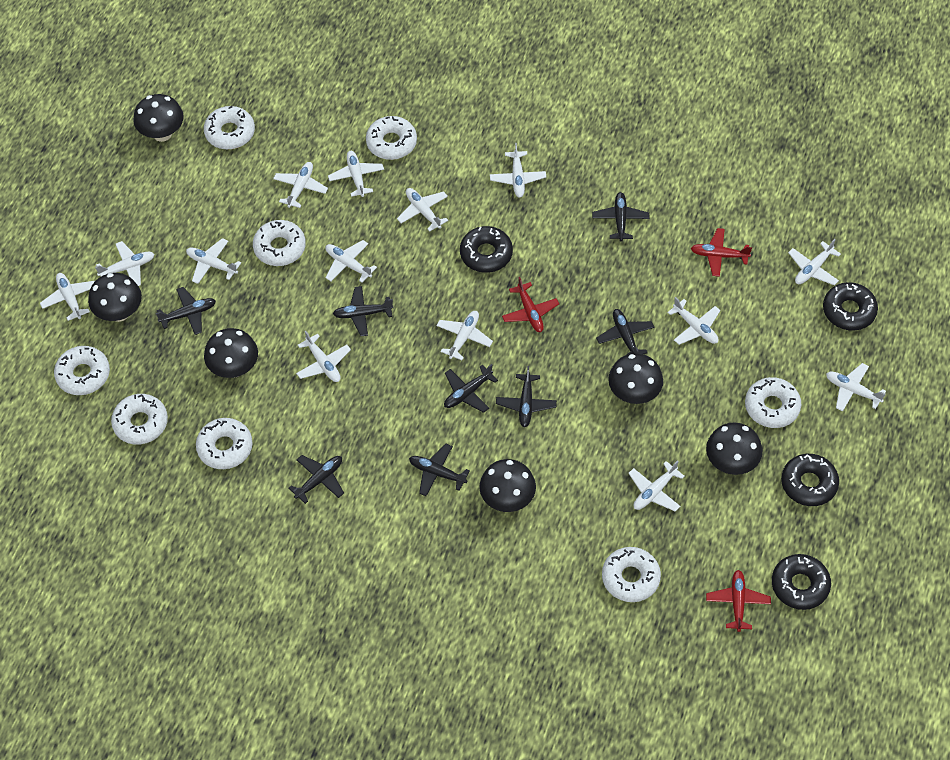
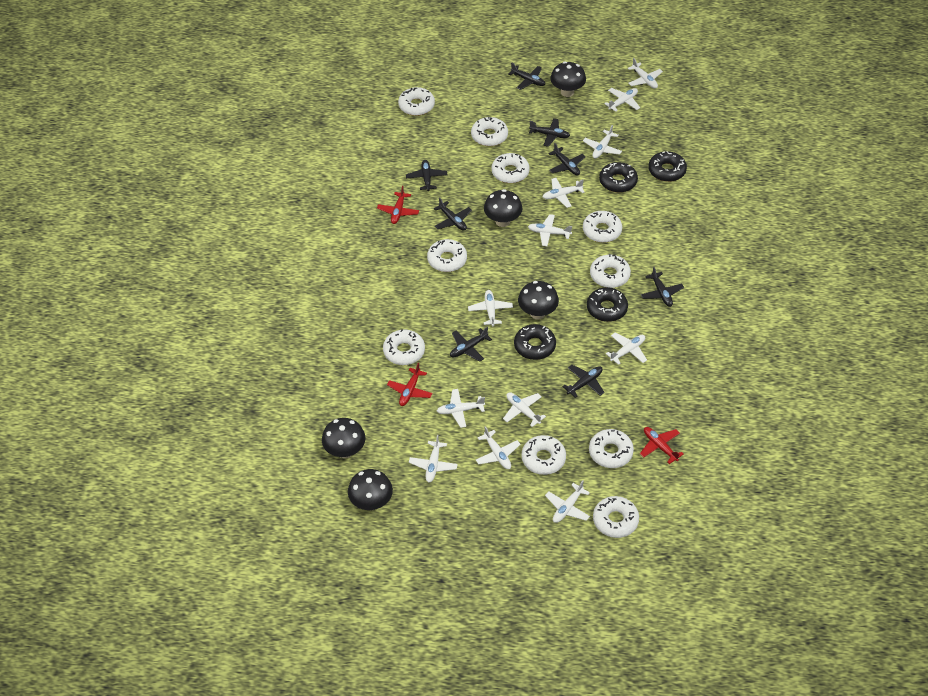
black mushroom: 6 -> 5
white donut: 8 -> 10
white plane: 14 -> 12

